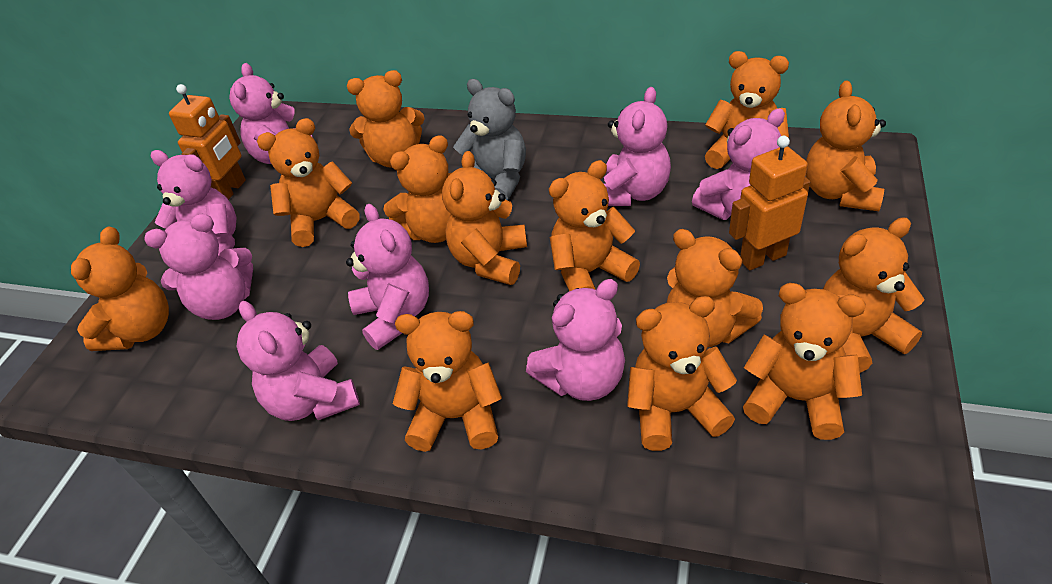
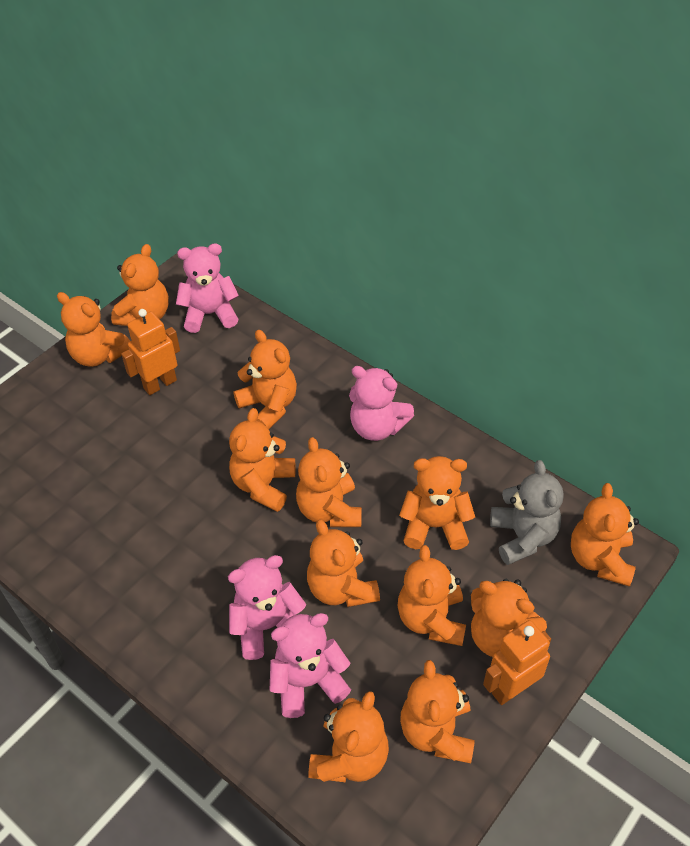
orange teddy bear: 13 -> 12
pink teddy bear: 8 -> 4

